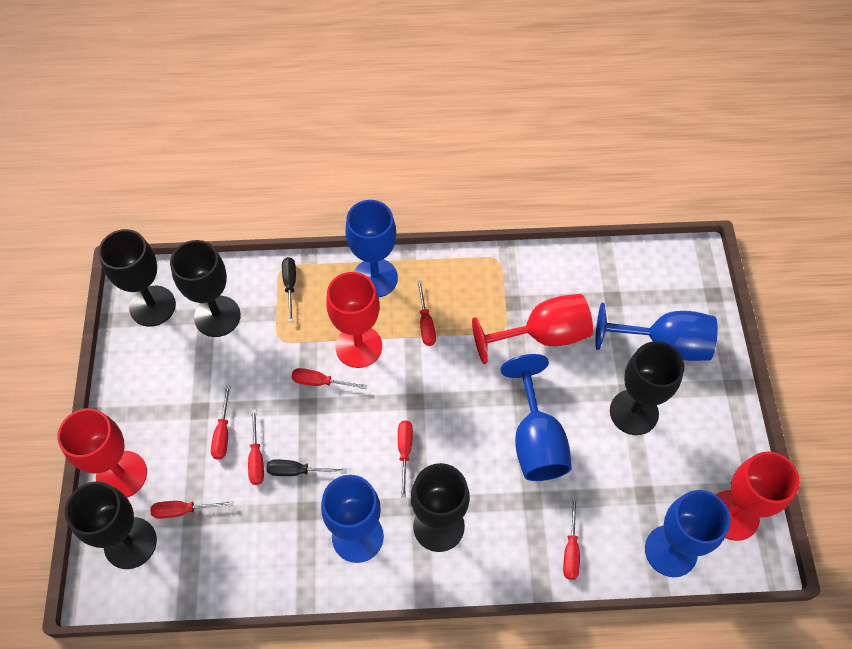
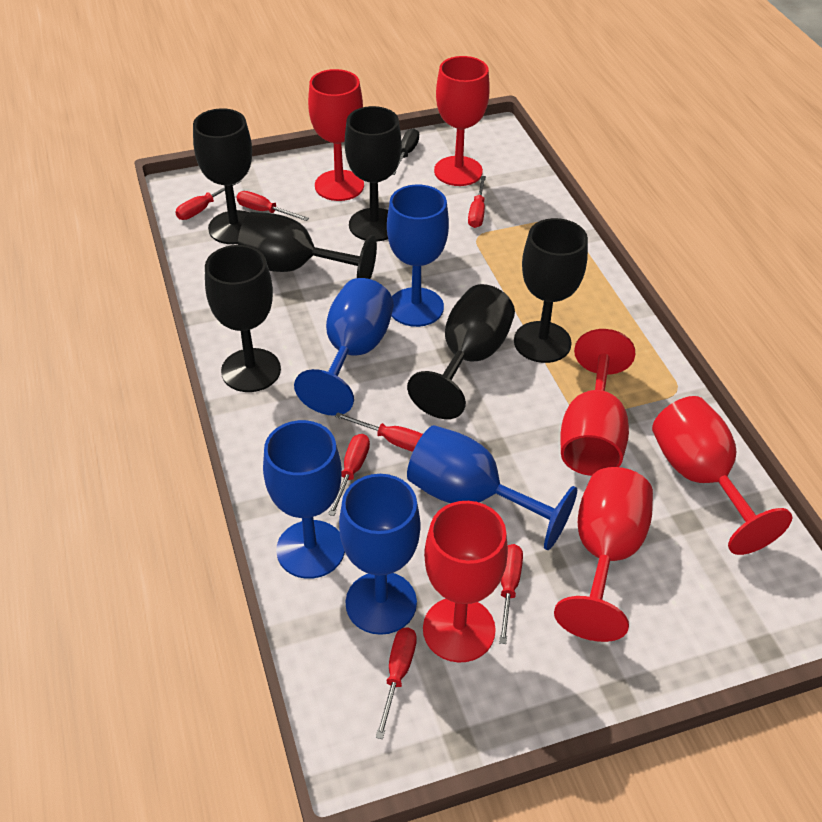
black goblet: 5 -> 6
black screwdriver: 2 -> 1
red goblet: 4 -> 6

